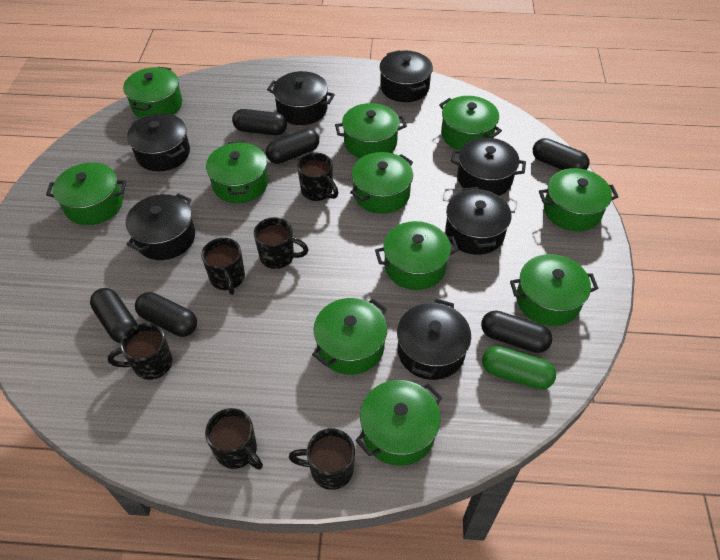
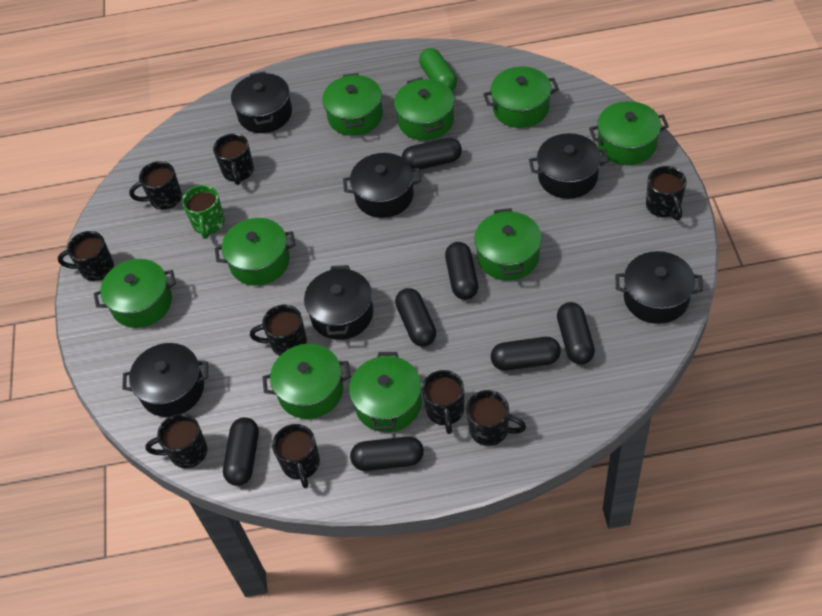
black capsule: 6 -> 7
black mug: 6 -> 9
black pot: 7 -> 6
green mug: 0 -> 1
green pot: 11 -> 9

